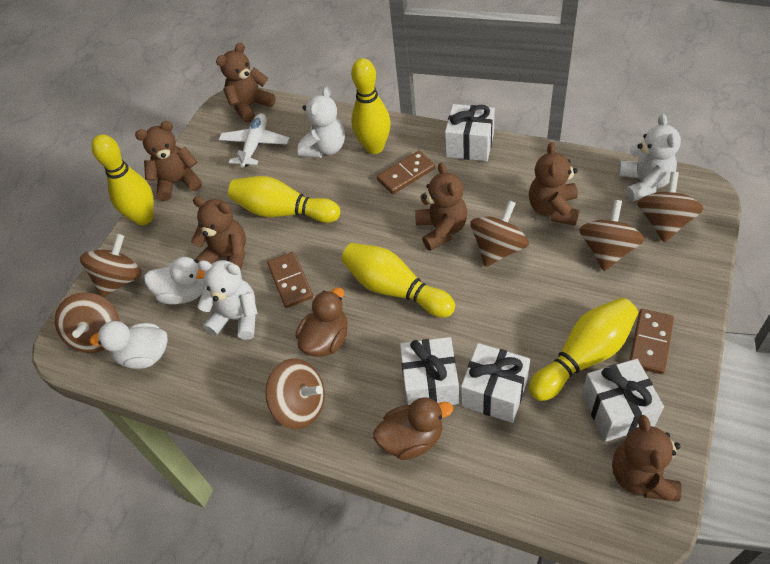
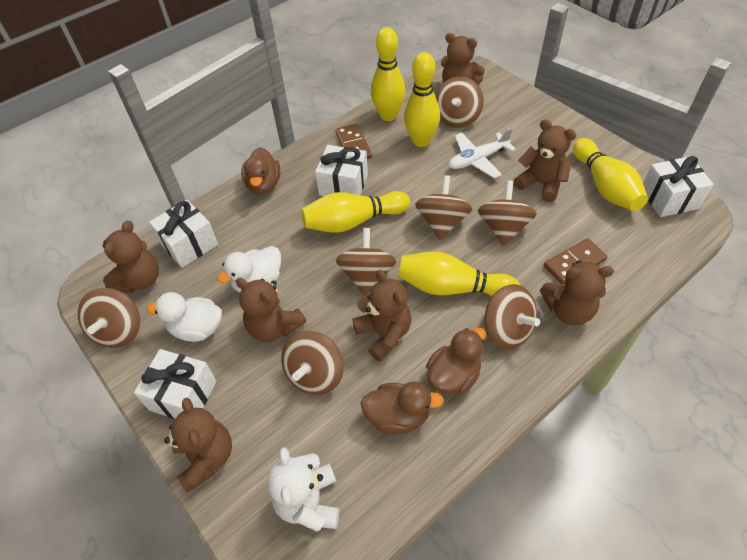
brown domino: 3 -> 2
brown duck: 2 -> 3
brown spinning top: 6 -> 7
brown teddy bear: 6 -> 7
white teddy bear: 3 -> 1

